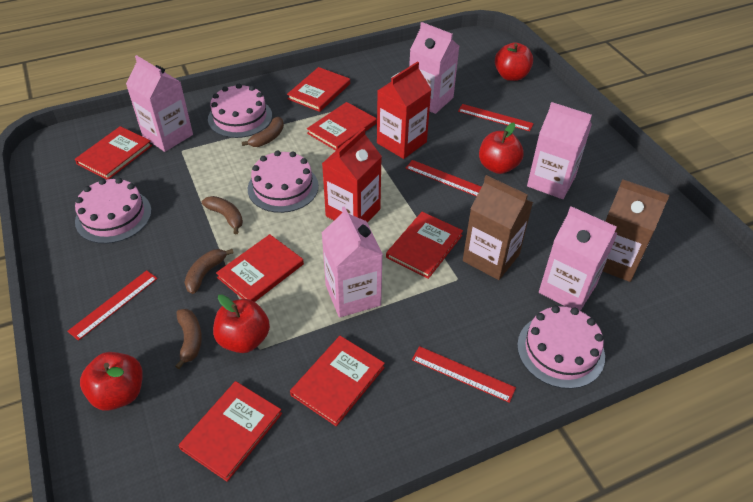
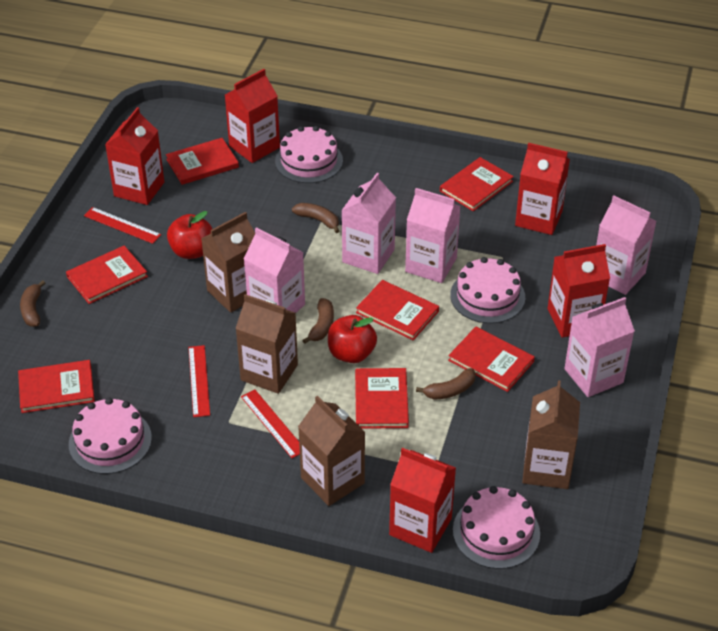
brown carton: 2 -> 4
red apple: 4 -> 2
red carton: 2 -> 5
red ruler: 4 -> 3

